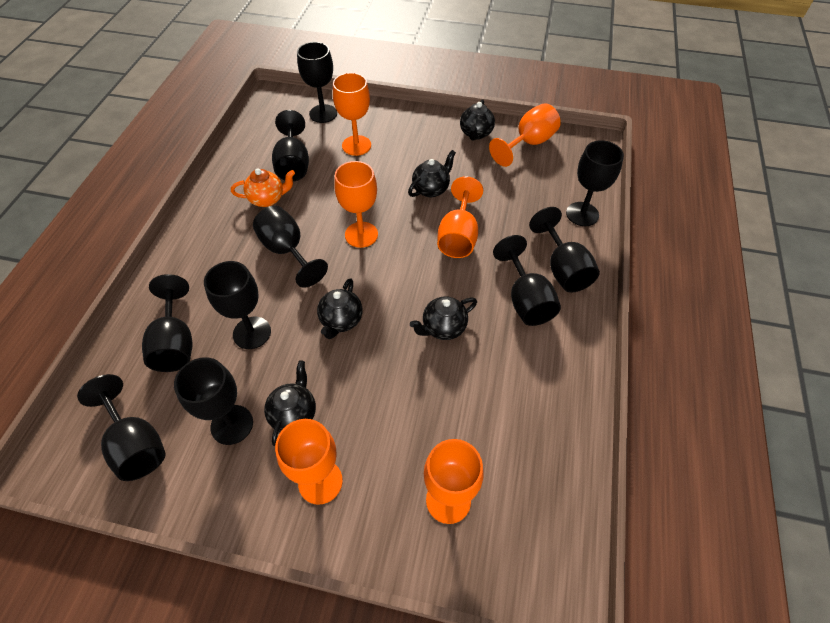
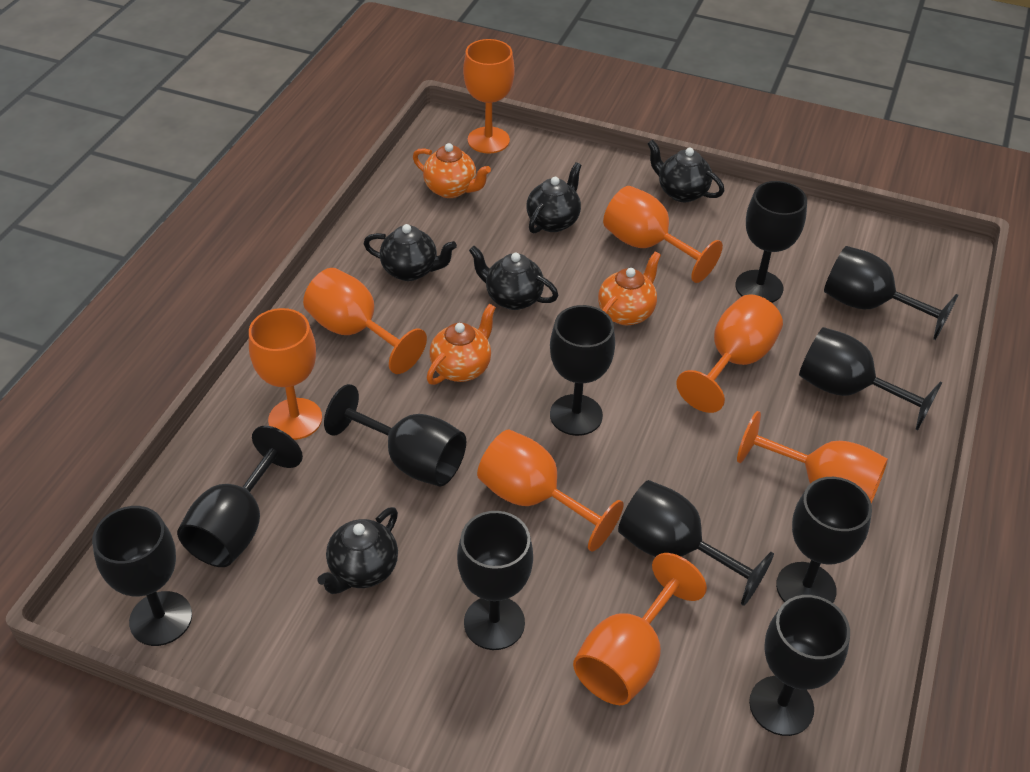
black goblet: 10 -> 11
orange goblet: 6 -> 8
orange teapot: 1 -> 3

